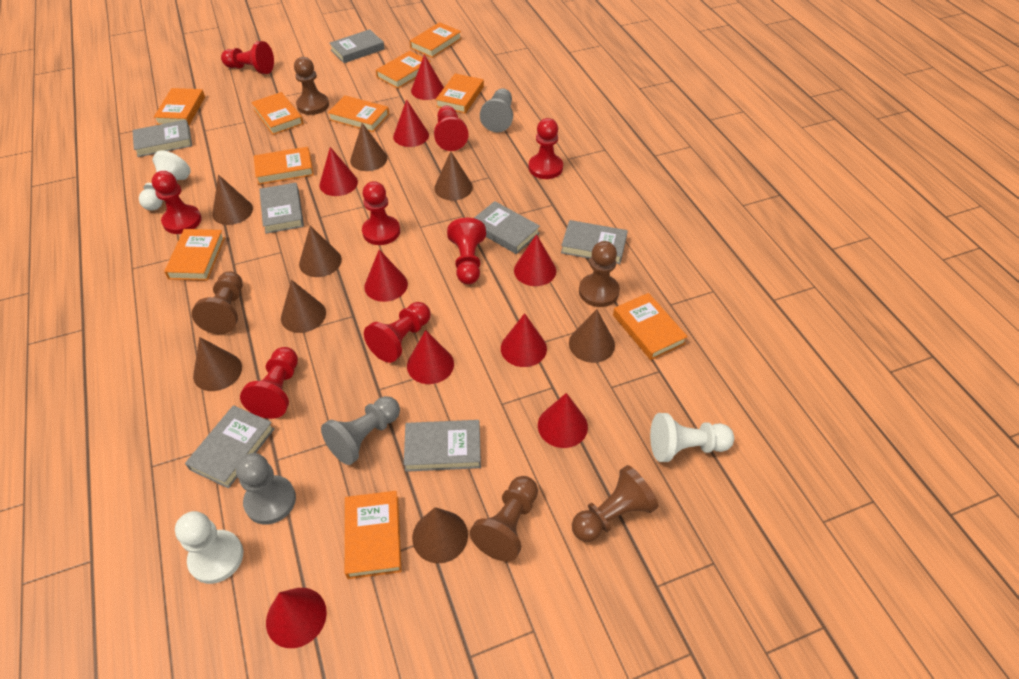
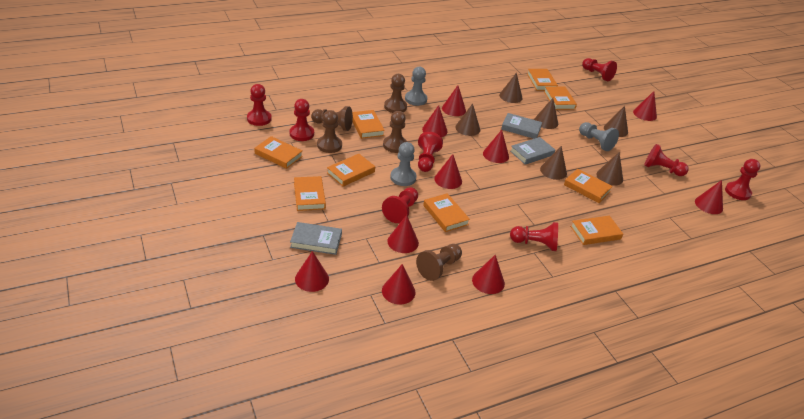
brown cone: 8 -> 6
grey book: 7 -> 3
orange book: 10 -> 9
red cone: 9 -> 10
white pawn: 3 -> 0

